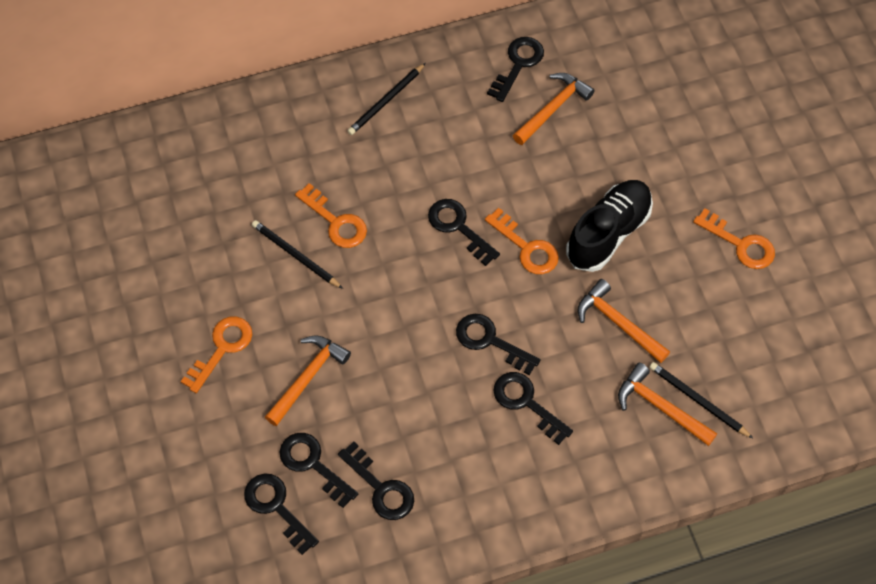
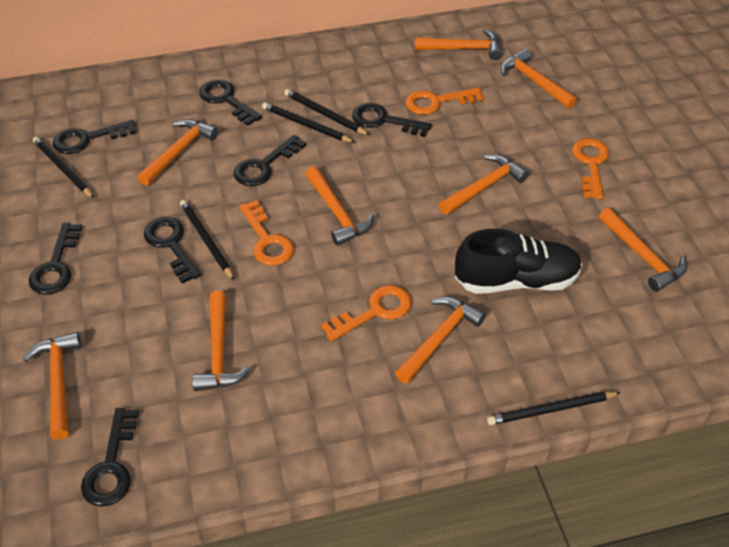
black pencil: 3 -> 5
orange hammer: 4 -> 9

